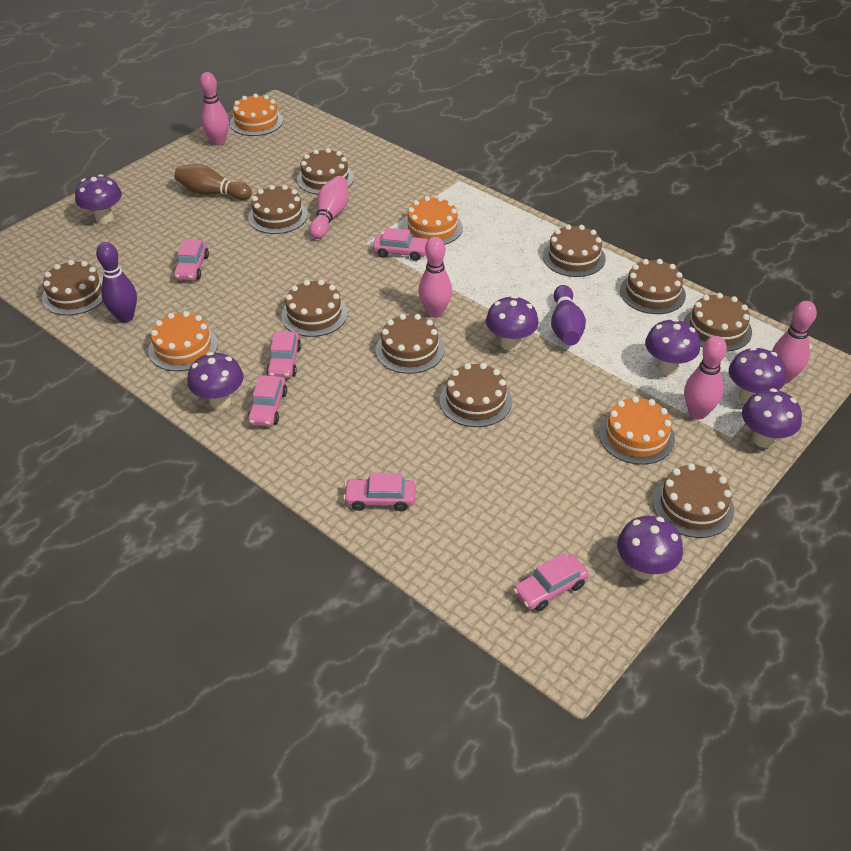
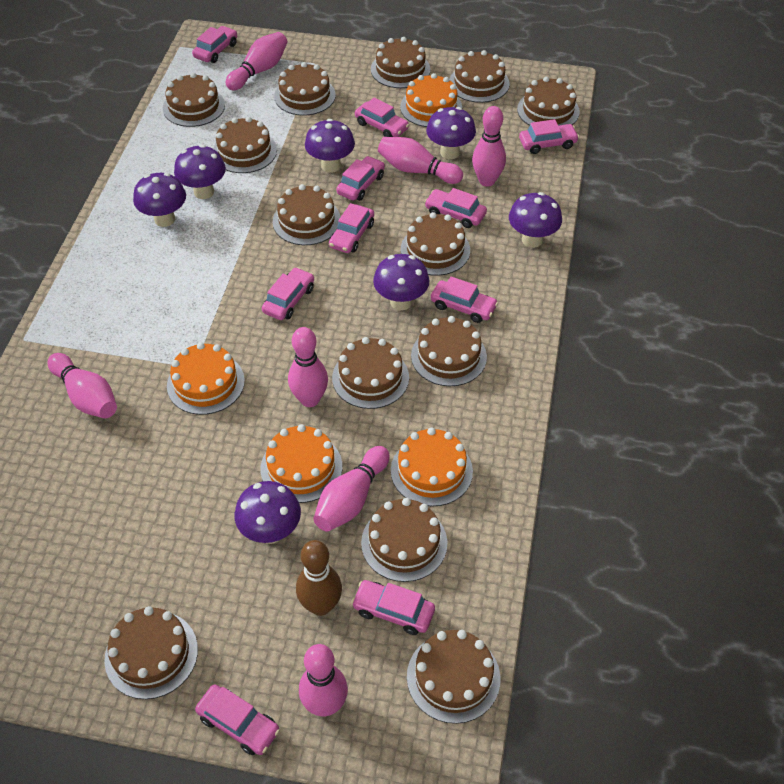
brown cake: 10 -> 13
pink bowling pin: 5 -> 7
pink car: 6 -> 10
purple bowling pin: 2 -> 0

